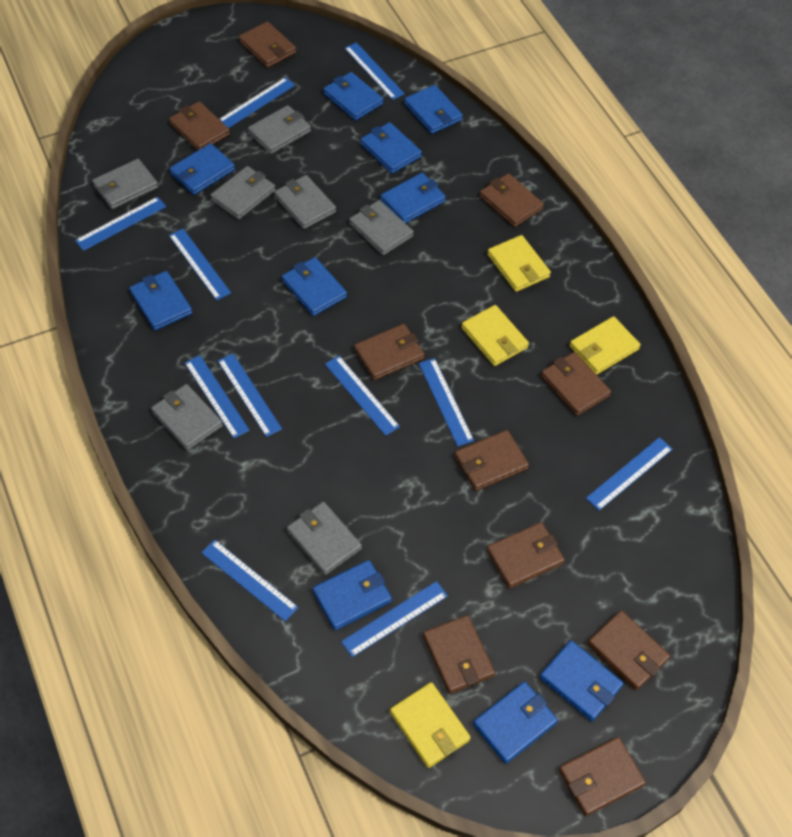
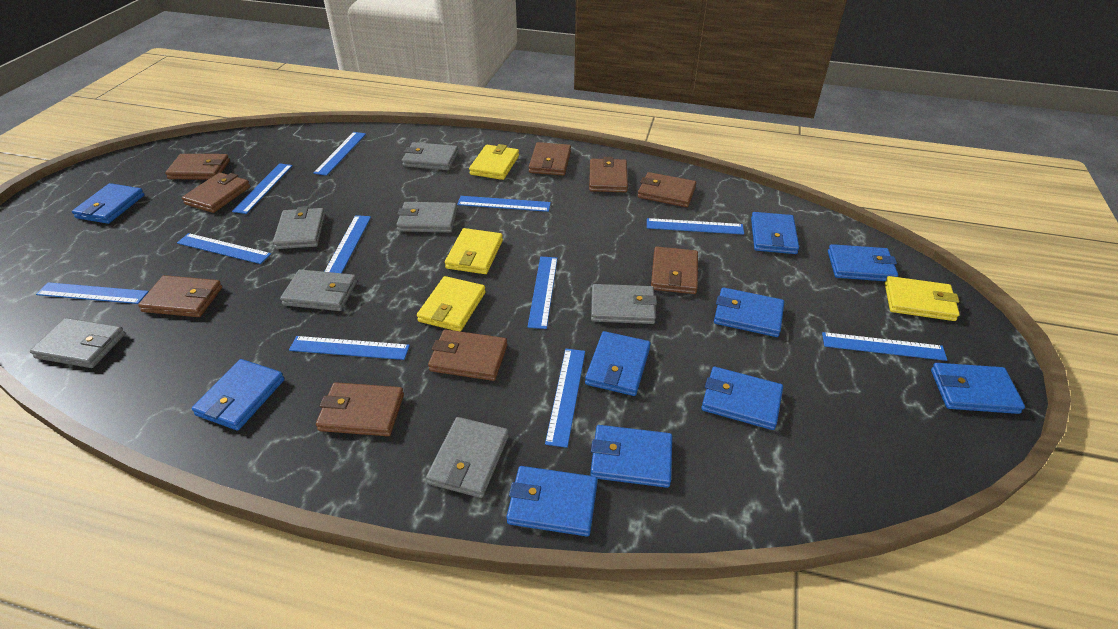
brown wallet: 10 -> 9

